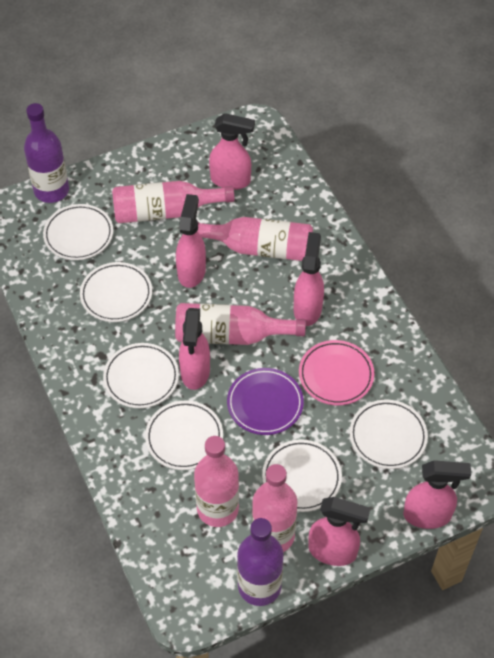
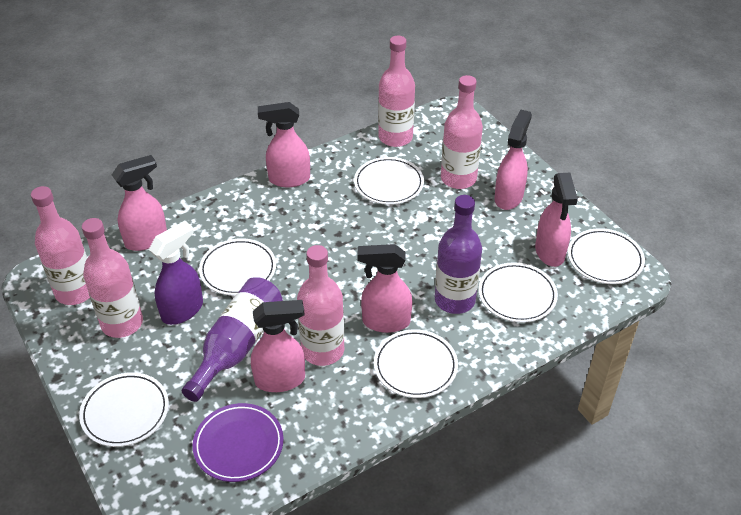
pink plate: 1 -> 0
purple spray bottle: 0 -> 1

